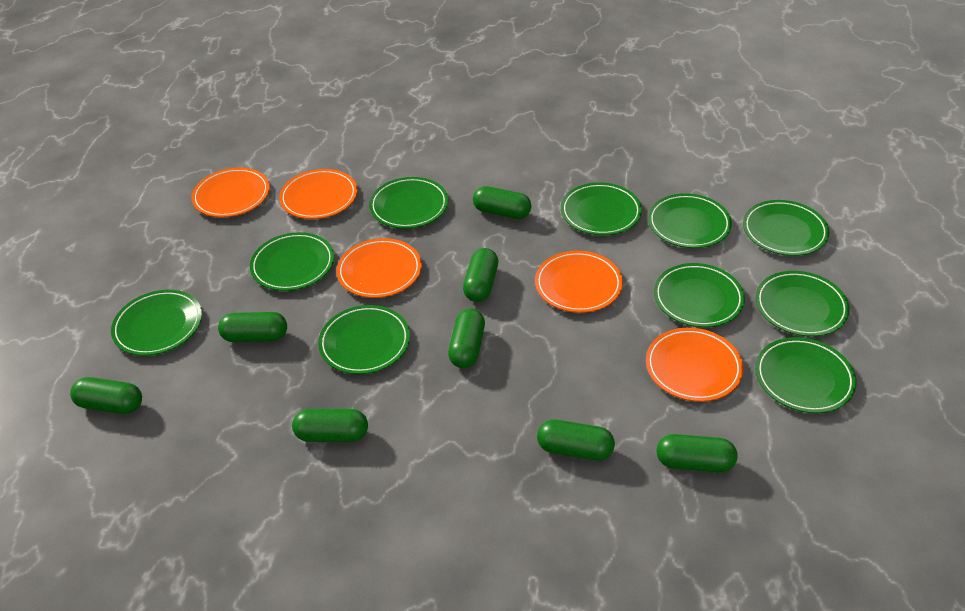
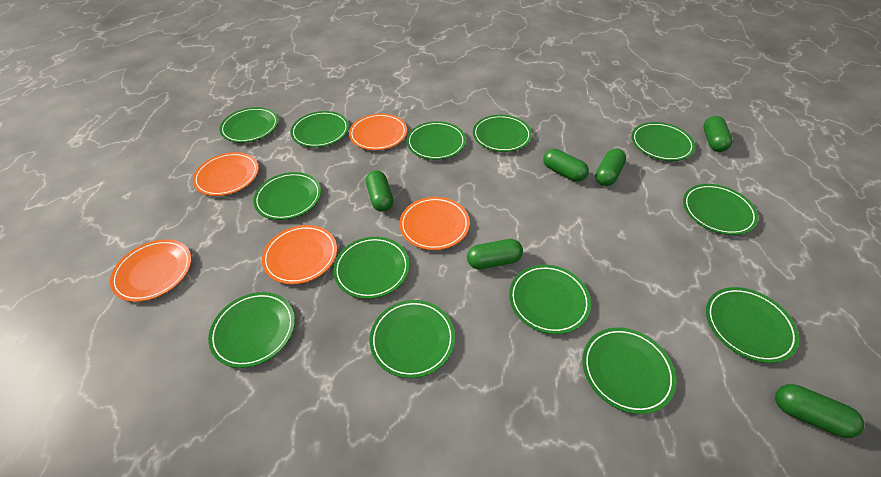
green capsule: 8 -> 6
green plate: 10 -> 13

